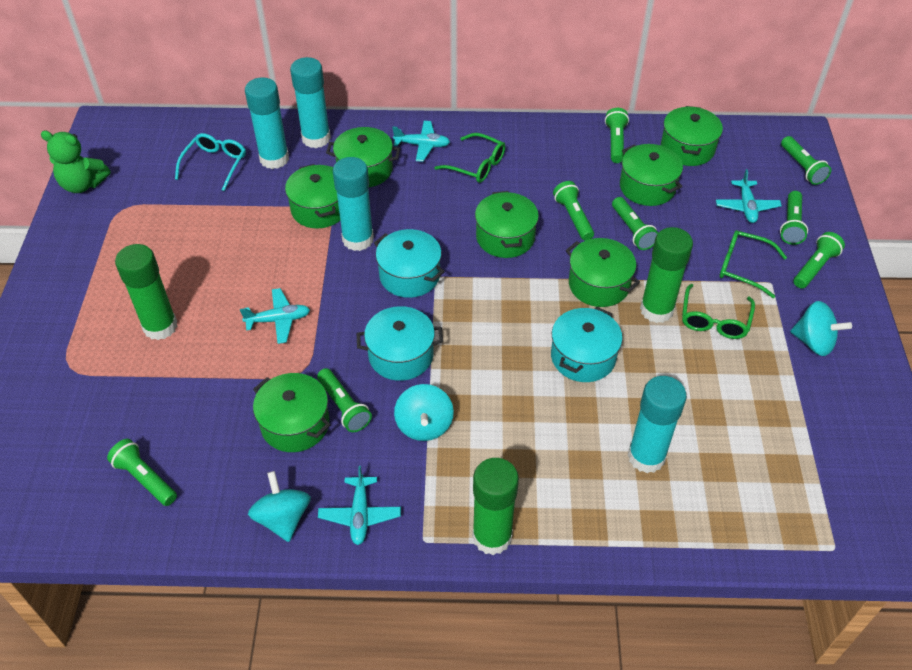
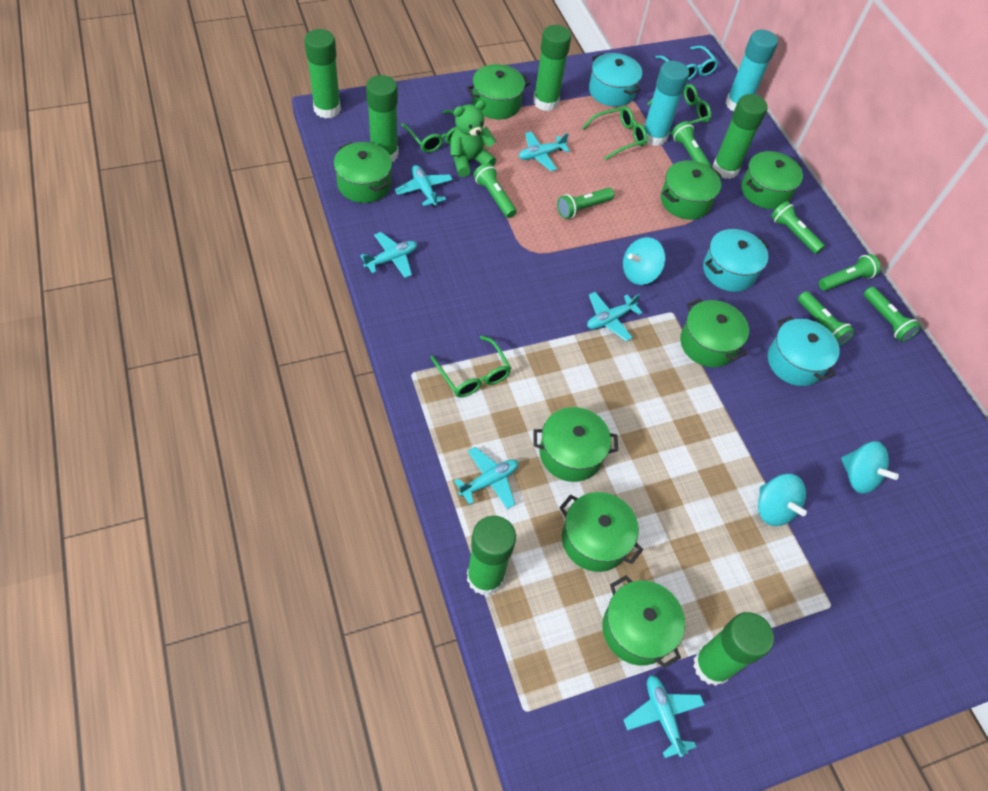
green flashlight: 8 -> 7
green glasses: 3 -> 4
green glue stick: 3 -> 6
green pot: 7 -> 8
turquoise glue stick: 4 -> 2
turquoise plane: 4 -> 6

